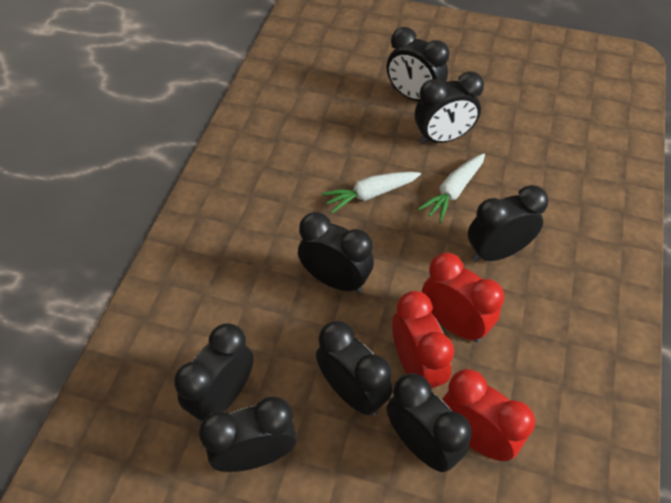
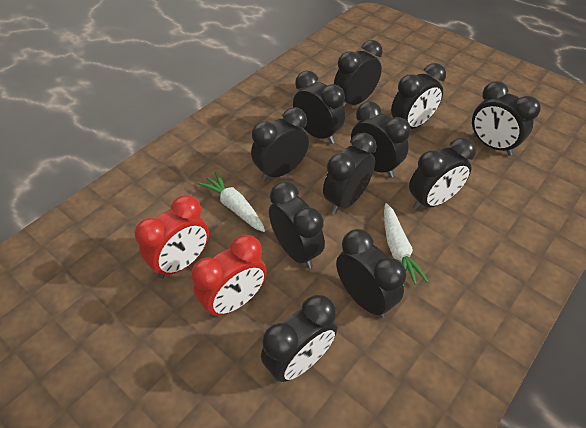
black clock: 8 -> 11
red clock: 3 -> 2

